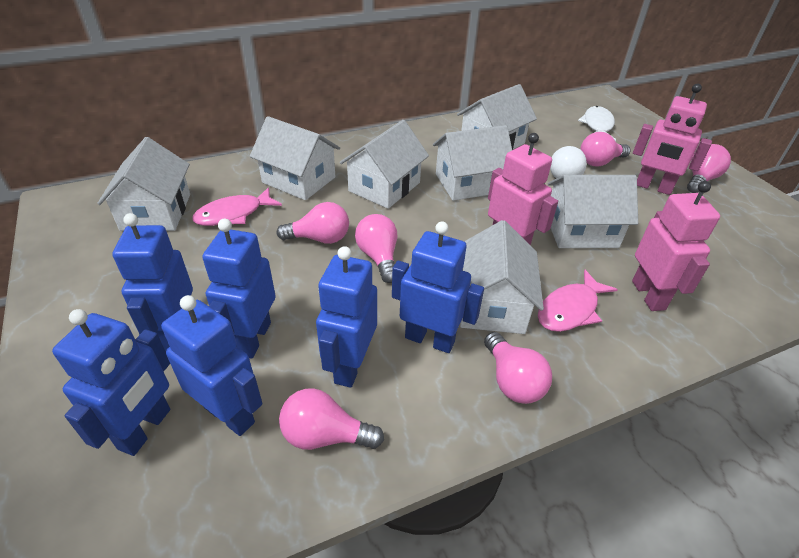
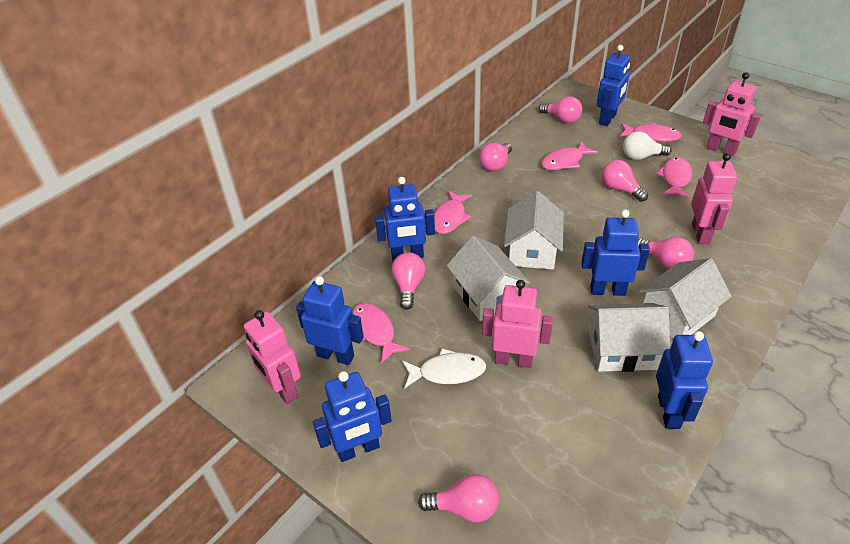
pink fish: 2 -> 5
pink robot: 3 -> 4
white house: 7 -> 4

